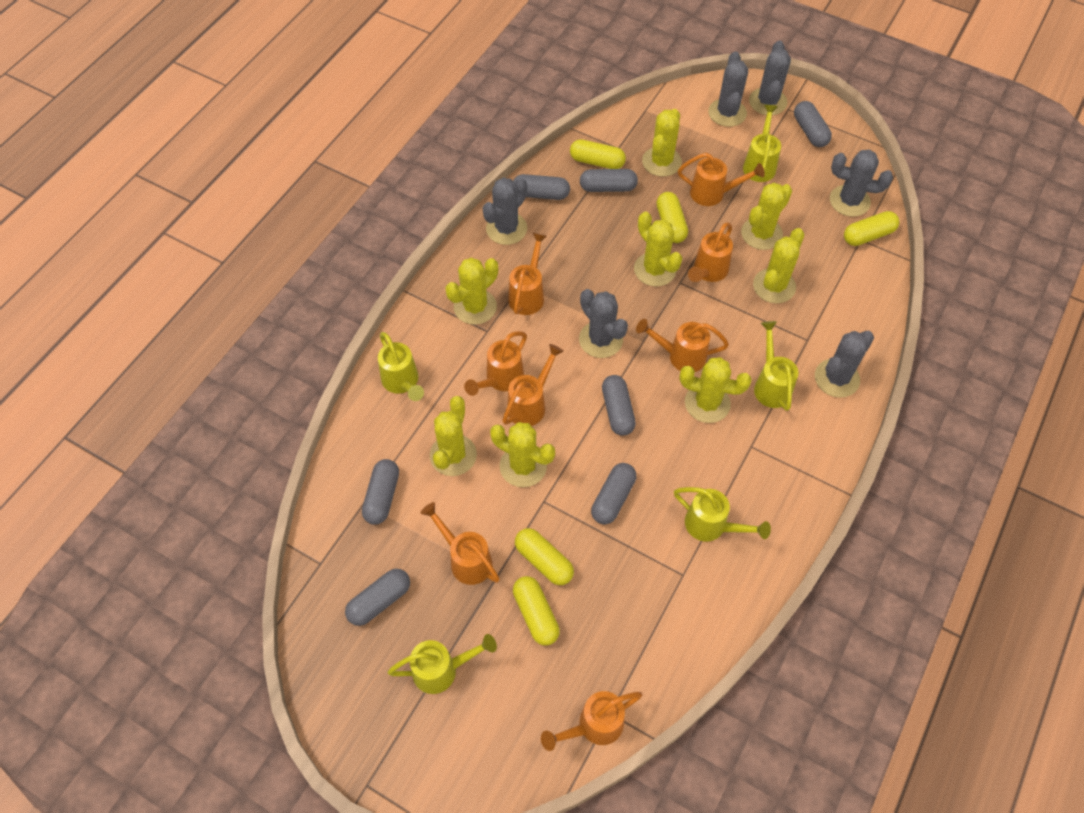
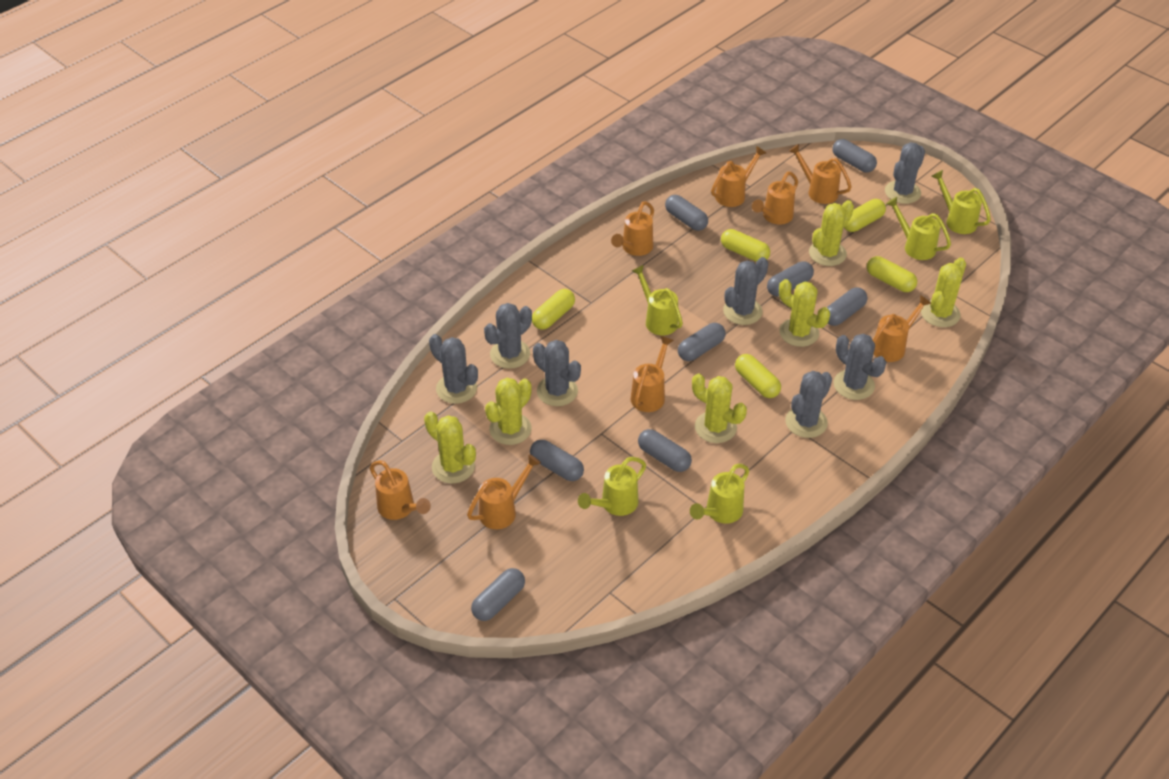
grey cactus: 6 -> 7
grey capsule: 7 -> 8
yellow cactus: 8 -> 6

